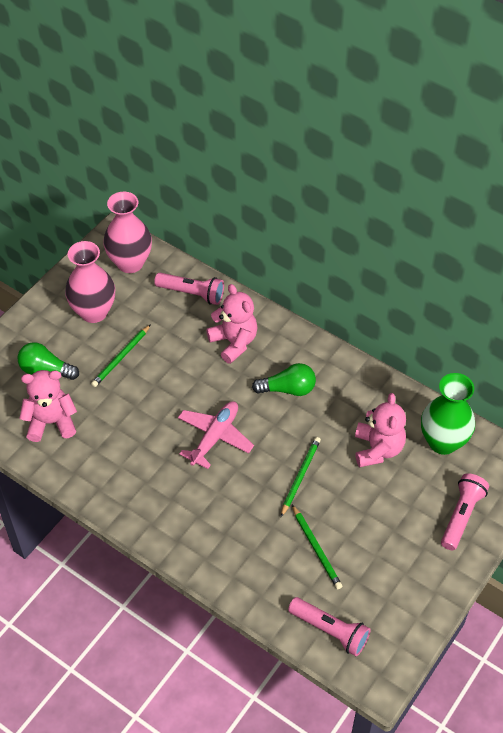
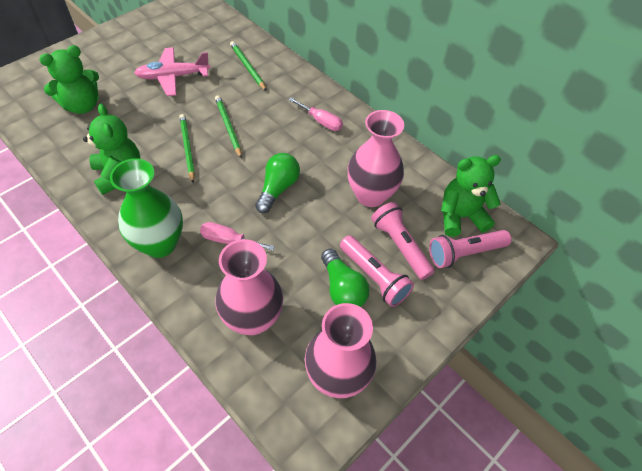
green teddy bear: 0 -> 3
pink screwdriver: 0 -> 2
pink teddy bear: 3 -> 0
pink vase: 2 -> 3

